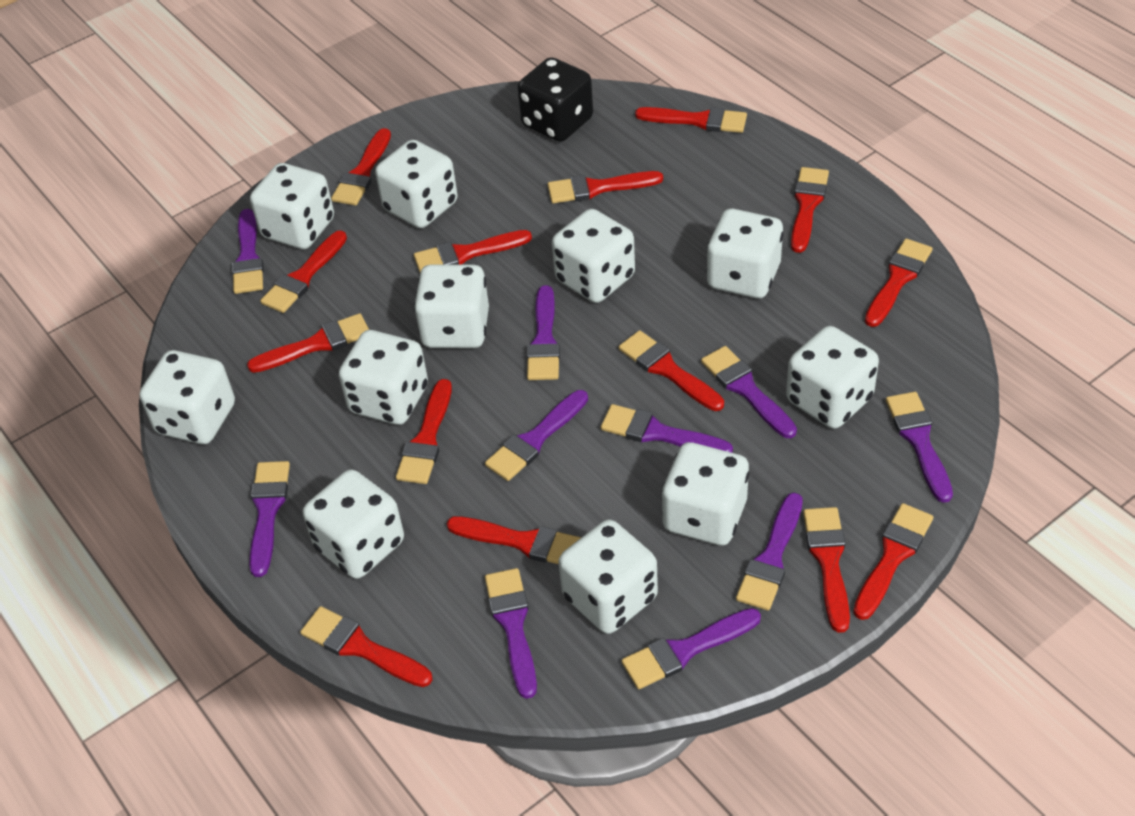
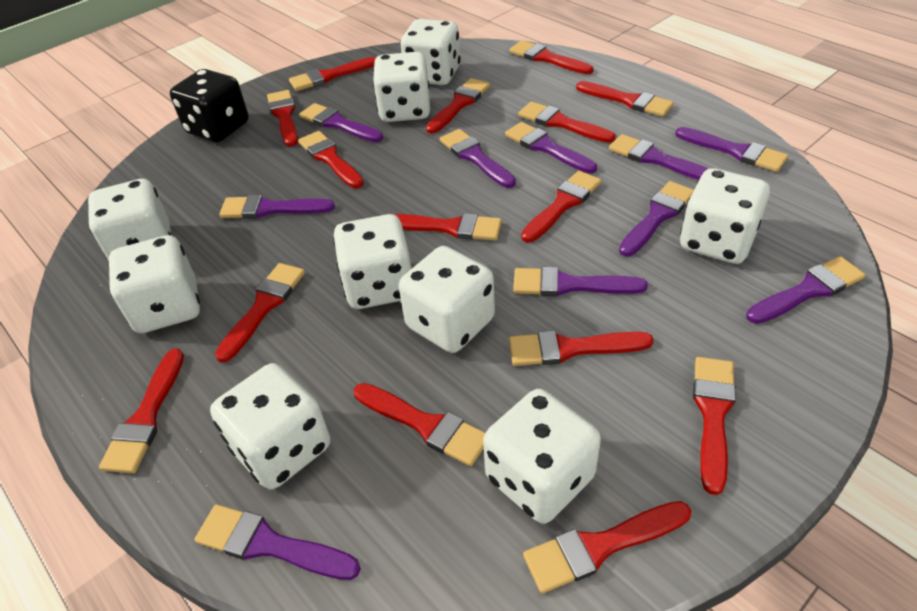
red brush: 14 -> 15
white dice: 11 -> 9

